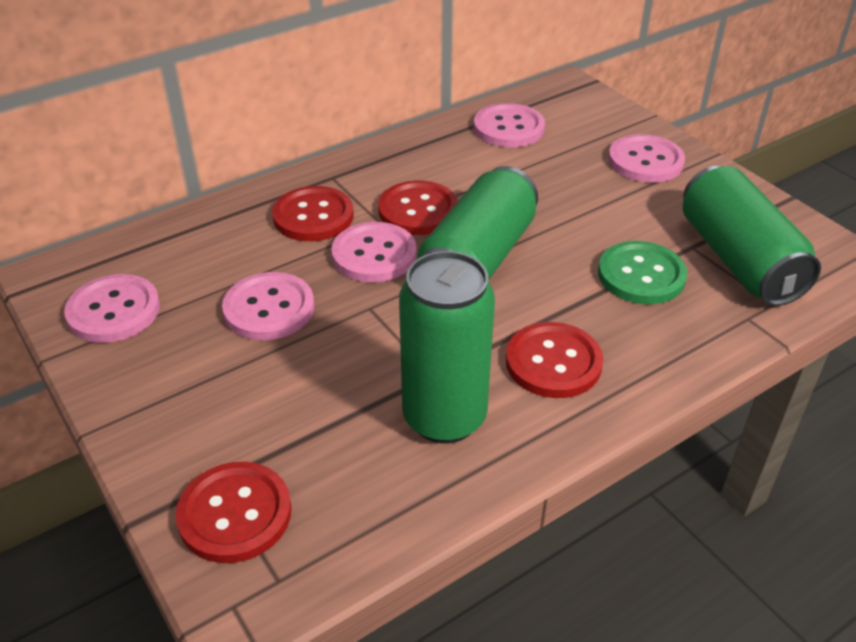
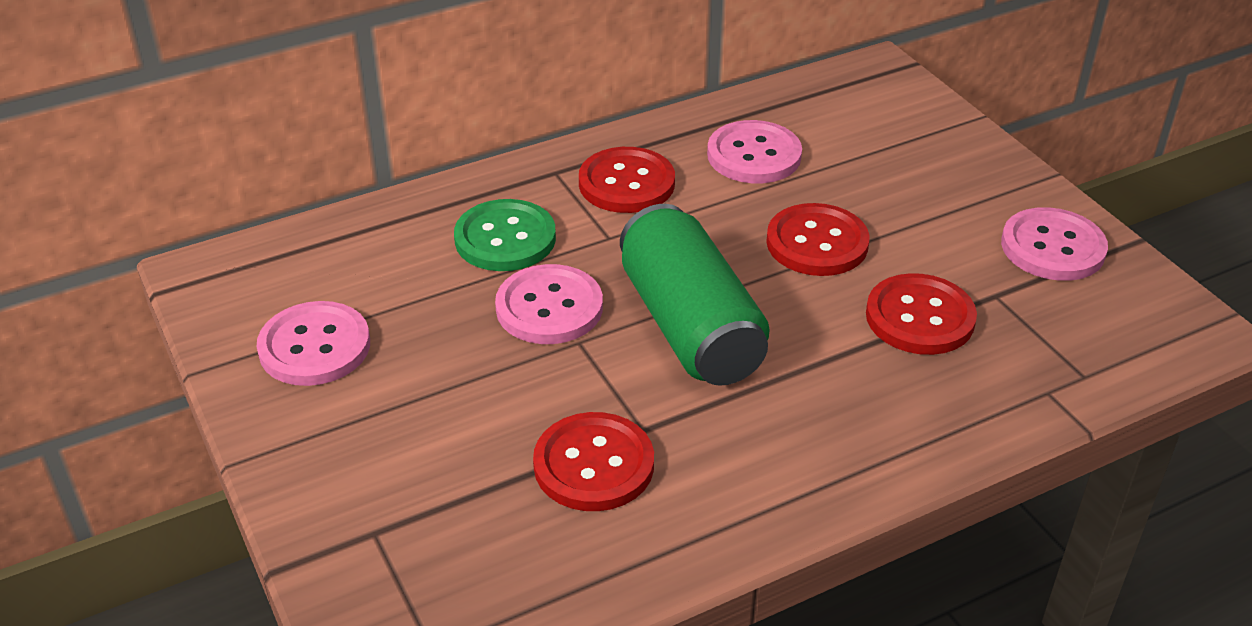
green can: 3 -> 1
pink button: 5 -> 4

